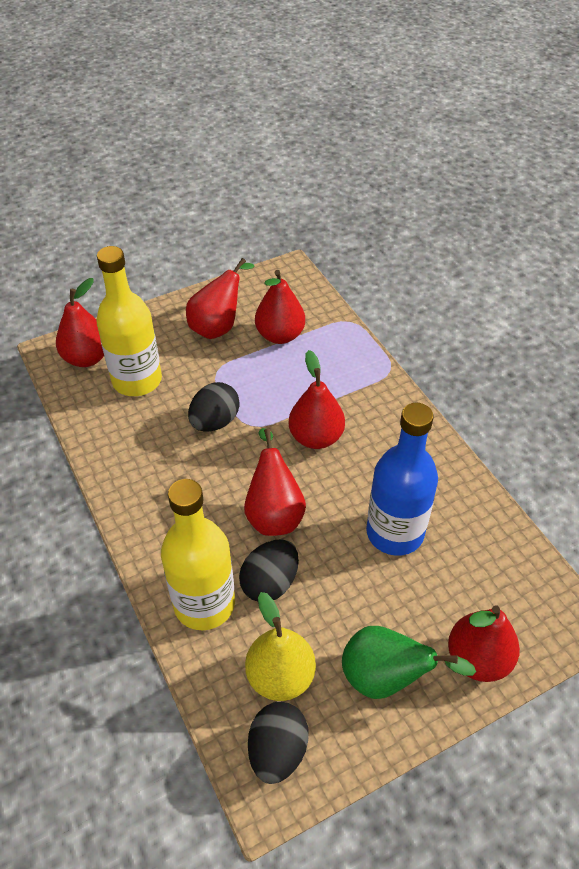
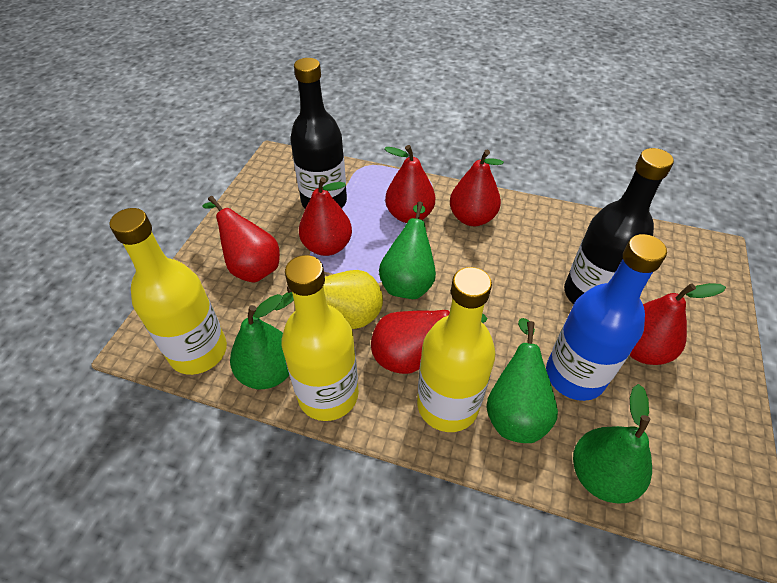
black bottle: 0 -> 2
black egg: 3 -> 0
green pear: 1 -> 4
yellow bottle: 2 -> 3

